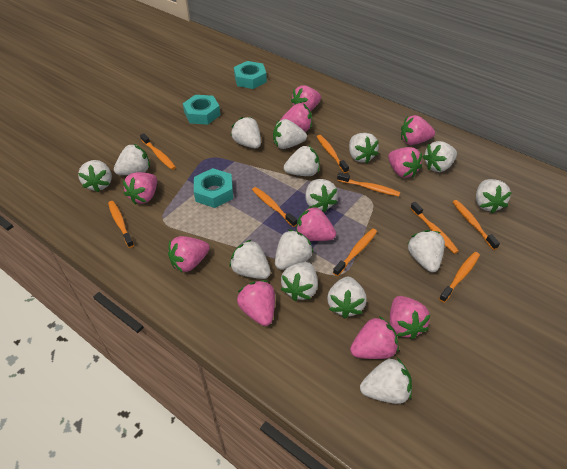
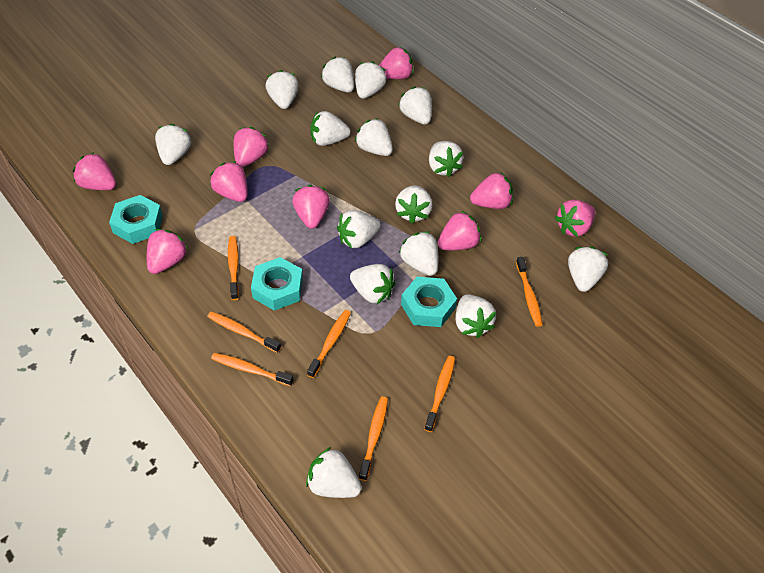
orange toothbrush: 9 -> 7
pink strawberry: 10 -> 9

